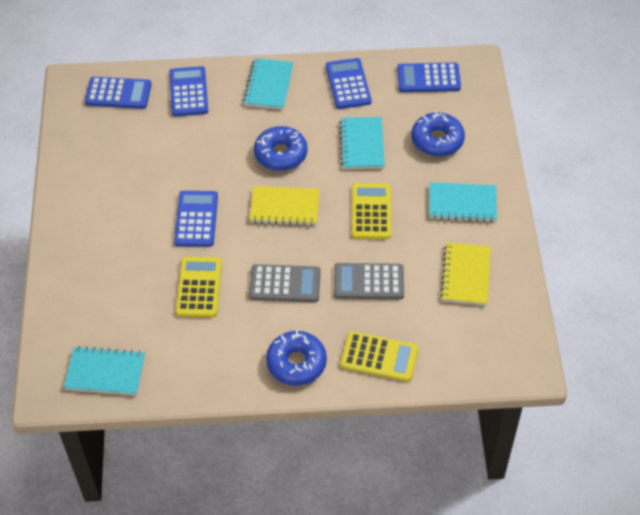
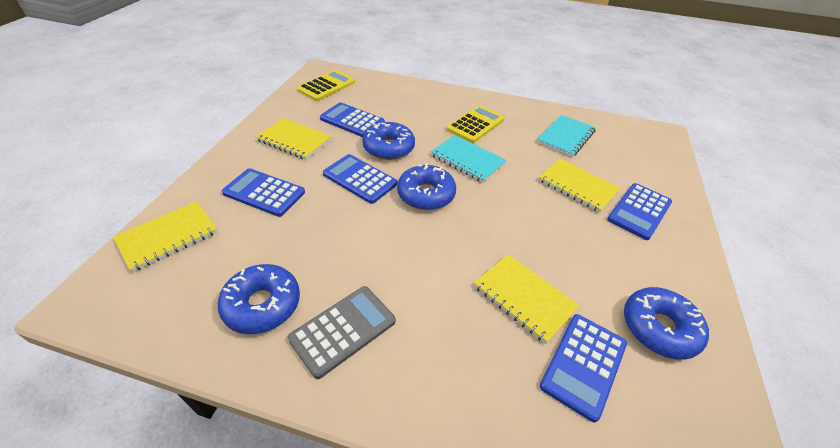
blue donut: 3 -> 4
grey calculator: 2 -> 1
turquoise notebook: 4 -> 2
yellow calculator: 3 -> 2
yellow notebook: 2 -> 4

